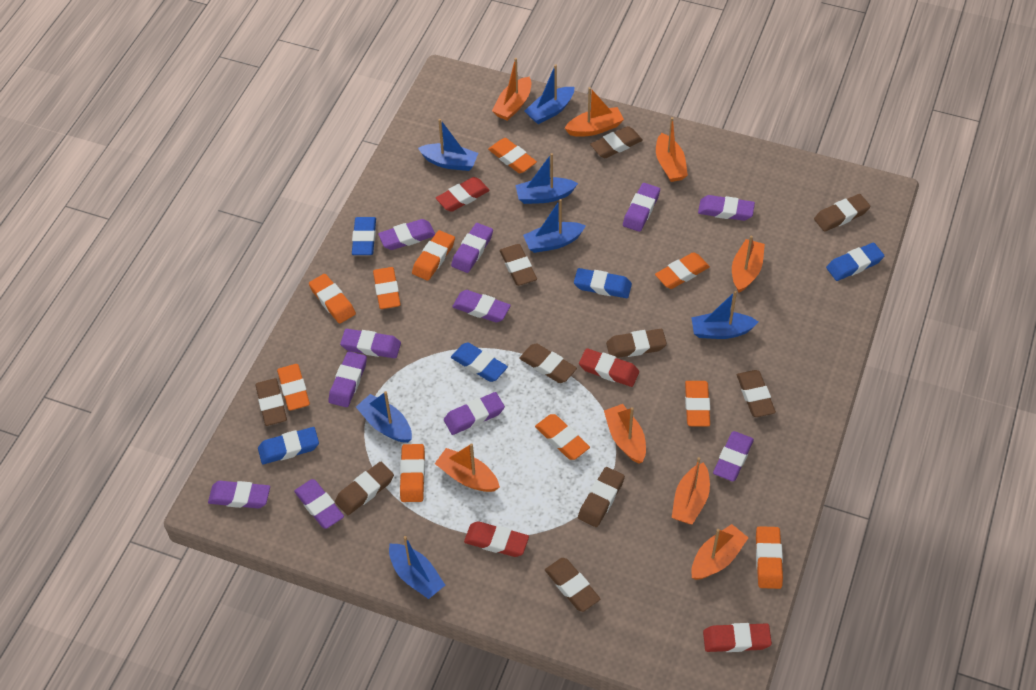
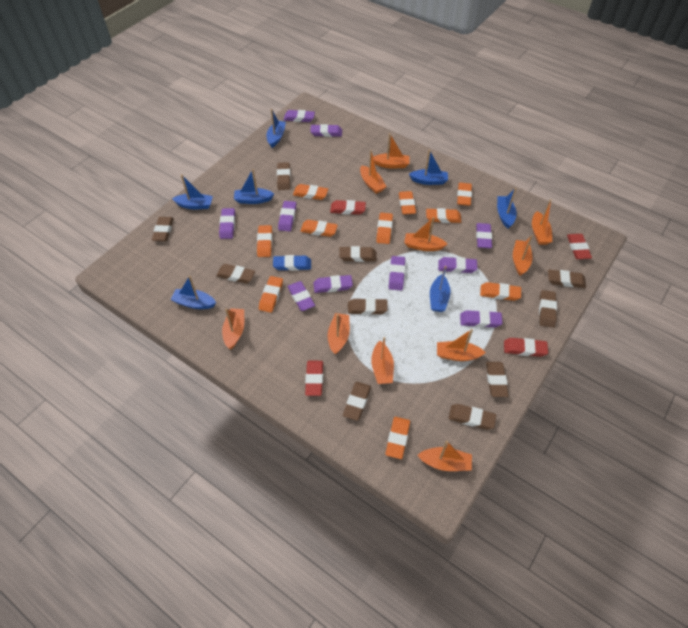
blue eraser: 5 -> 1
orange boat: 8 -> 10
purple eraser: 11 -> 10

